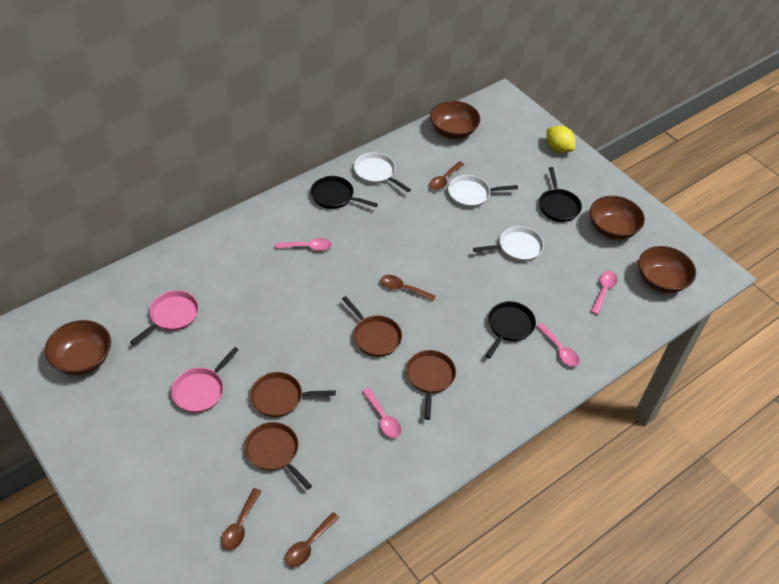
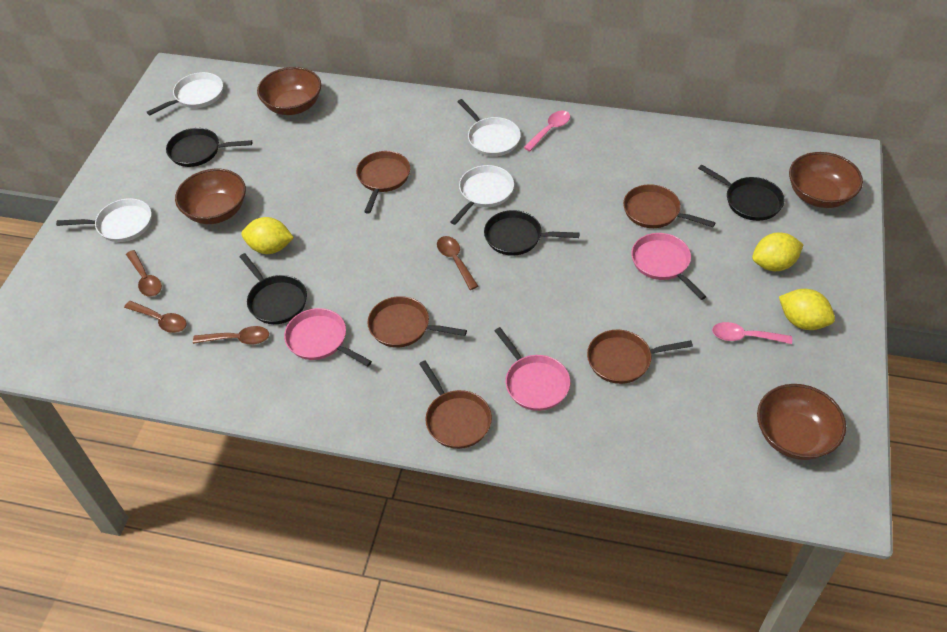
black pan: 3 -> 4
brown pan: 4 -> 5
pink pan: 2 -> 3
pink spoon: 4 -> 2
white pan: 3 -> 4
yellow lemon: 1 -> 3

